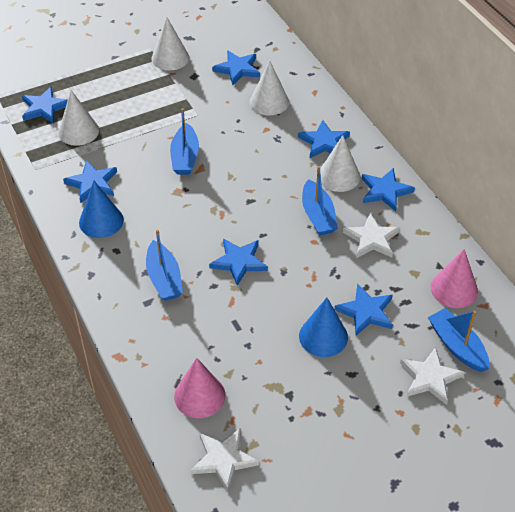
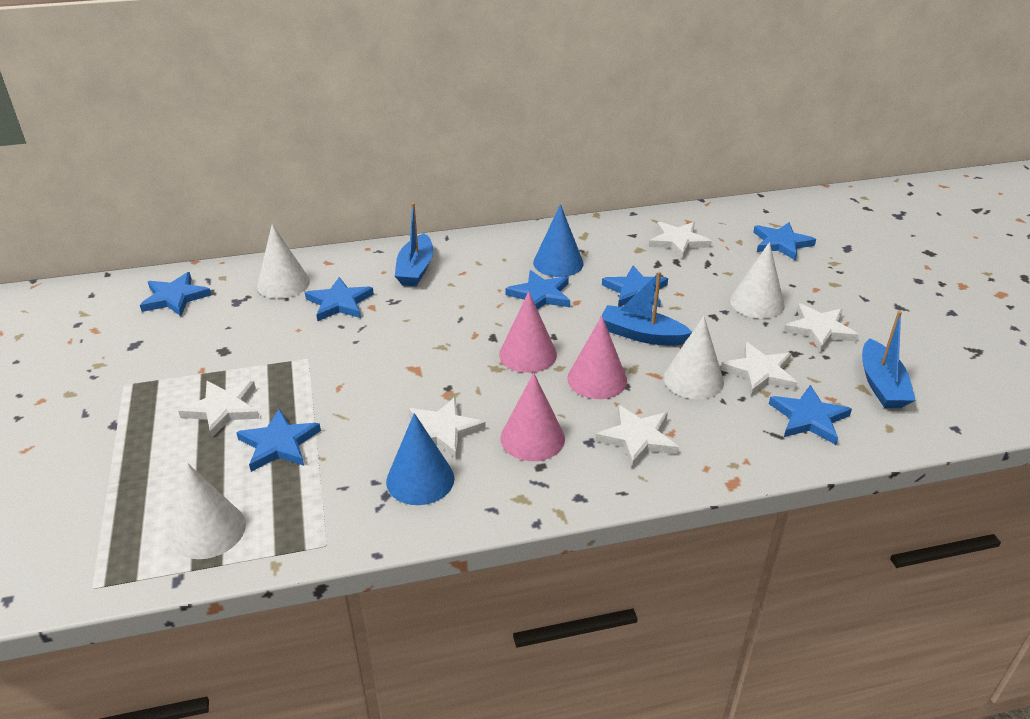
blue boat: 4 -> 3
pink cone: 2 -> 3
white star: 3 -> 6

